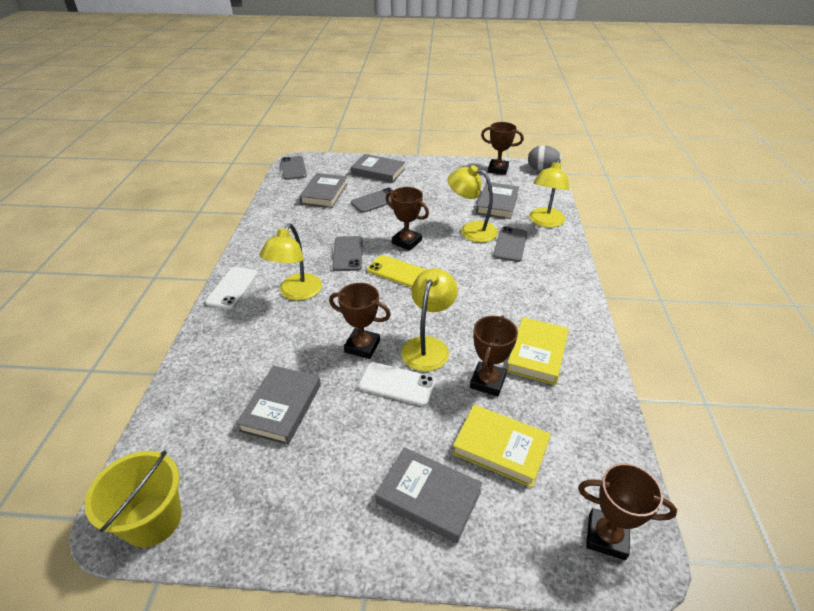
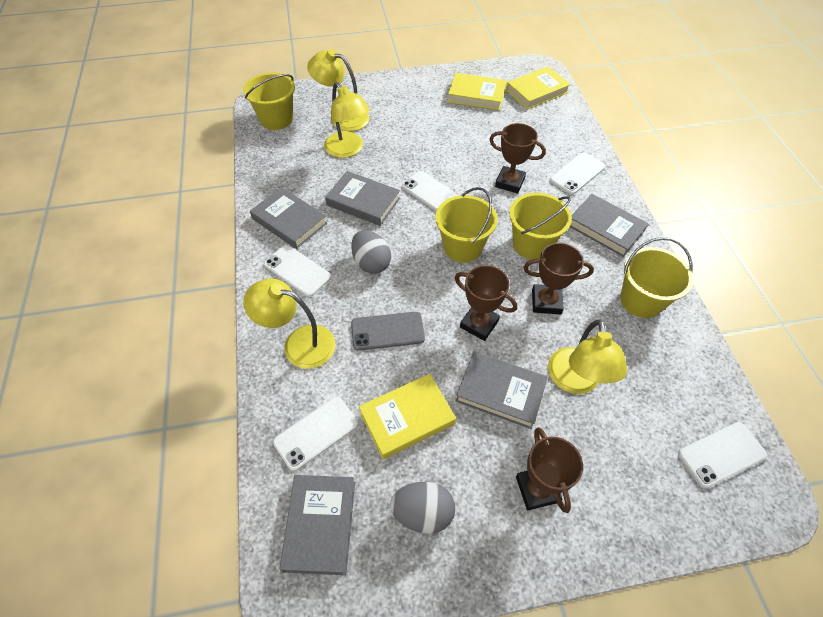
brown trophy: 5 -> 4
grey egg: 1 -> 2
grey phone: 4 -> 1
white phone: 2 -> 5
yellow book: 2 -> 3
yellow bucket: 1 -> 4
yellow phone: 1 -> 0

